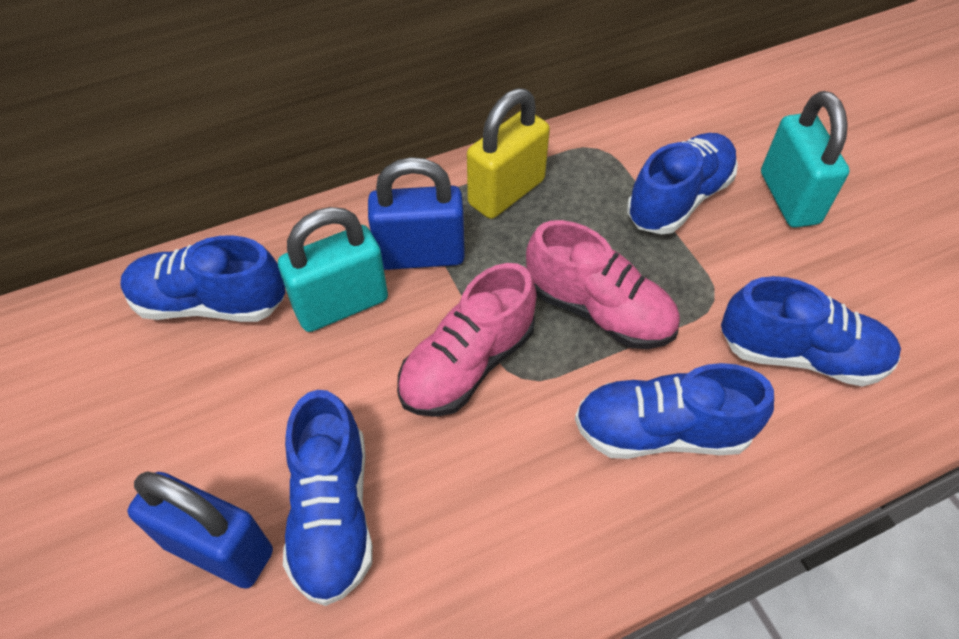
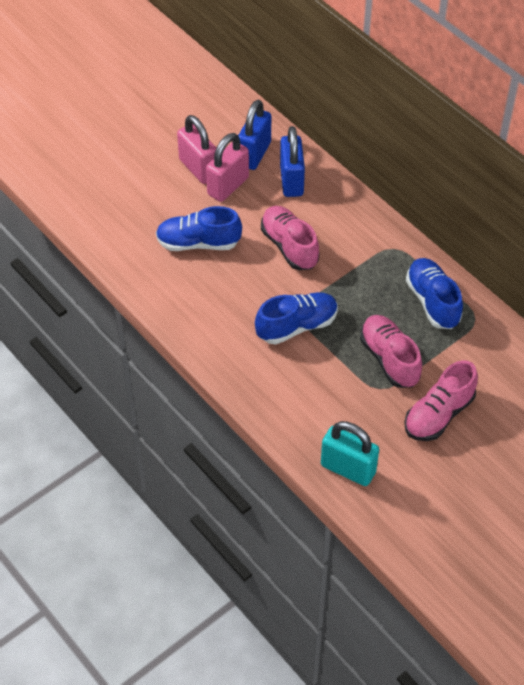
blue shoe: 5 -> 3
pink padlock: 0 -> 2
pink shoe: 2 -> 3
turquoise padlock: 2 -> 1
yellow padlock: 1 -> 0

